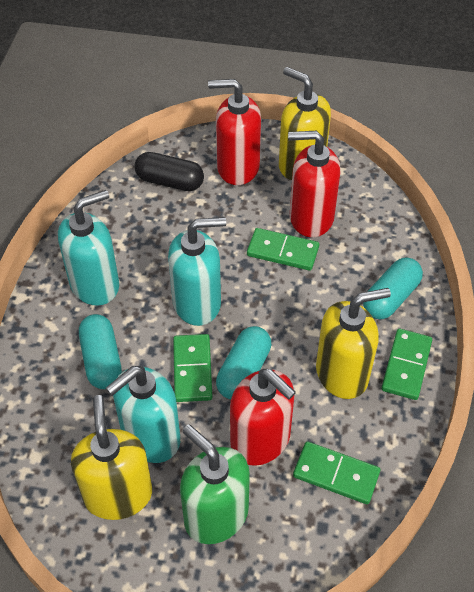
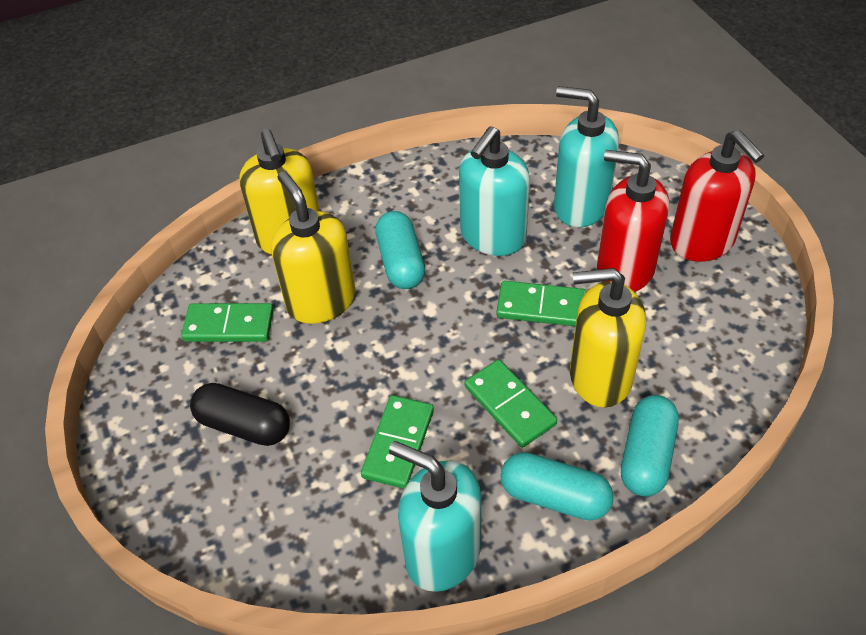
green soap dispenser: 1 -> 0
red soap dispenser: 3 -> 2

